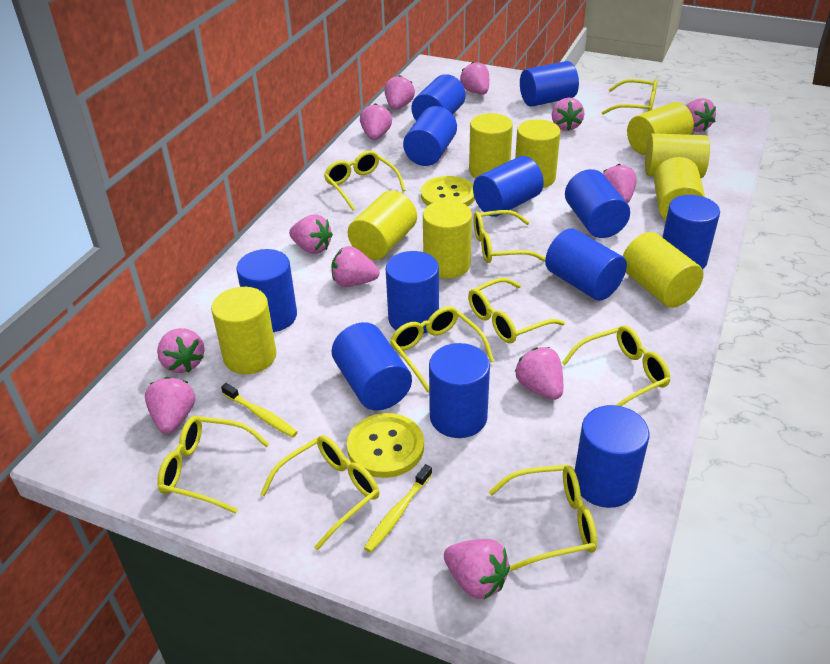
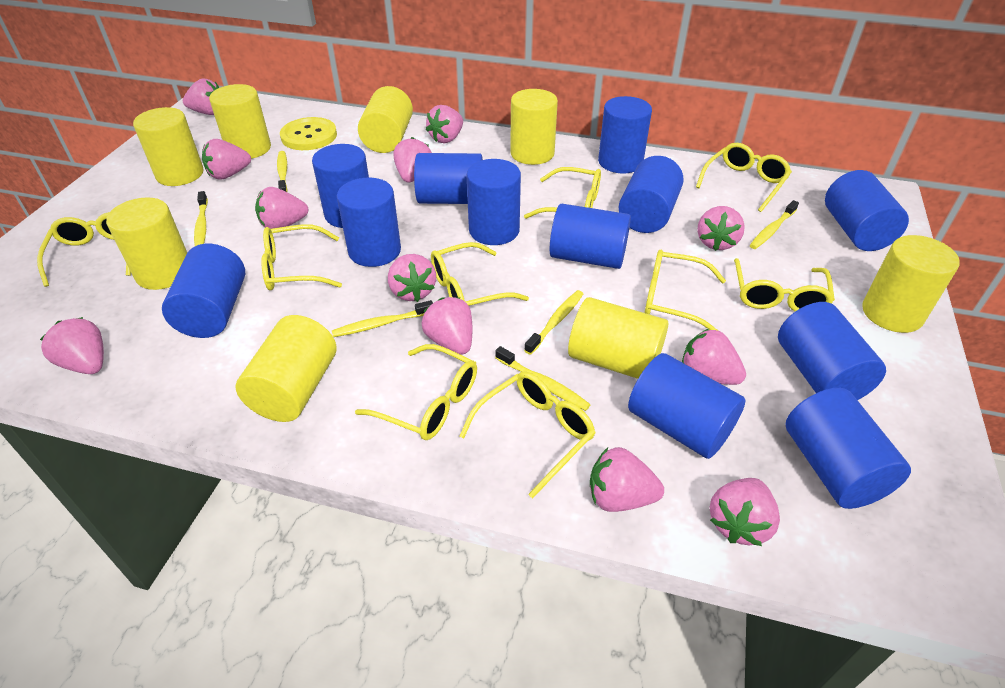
yellow button: 2 -> 1
yellow cylinder: 9 -> 8
yellow toothbrush: 2 -> 6

